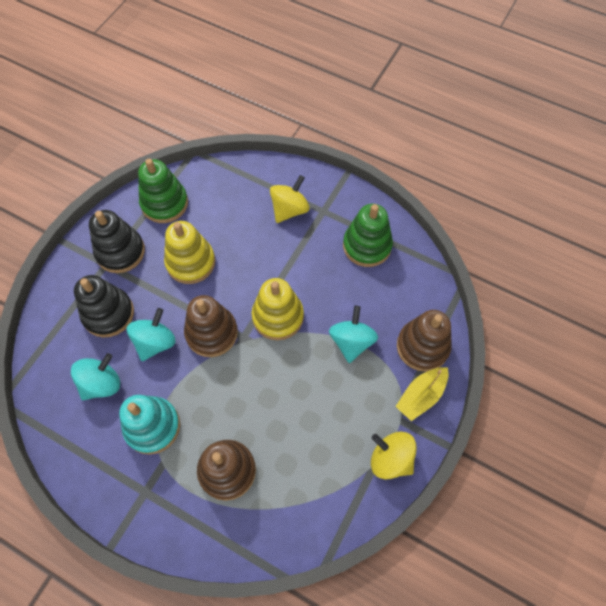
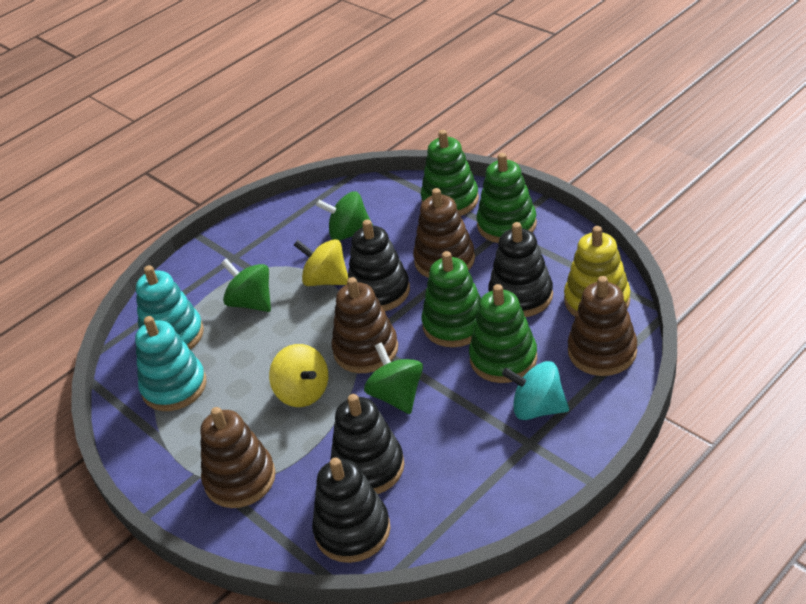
black stacking toy: 2 -> 4
brown stacking toy: 3 -> 4
green spinning top: 0 -> 3
green stacking toy: 2 -> 4
turquoise spinning top: 3 -> 1
turquoise stacking toy: 1 -> 2
yellow boat: 1 -> 0
yellow stacking toy: 2 -> 1

